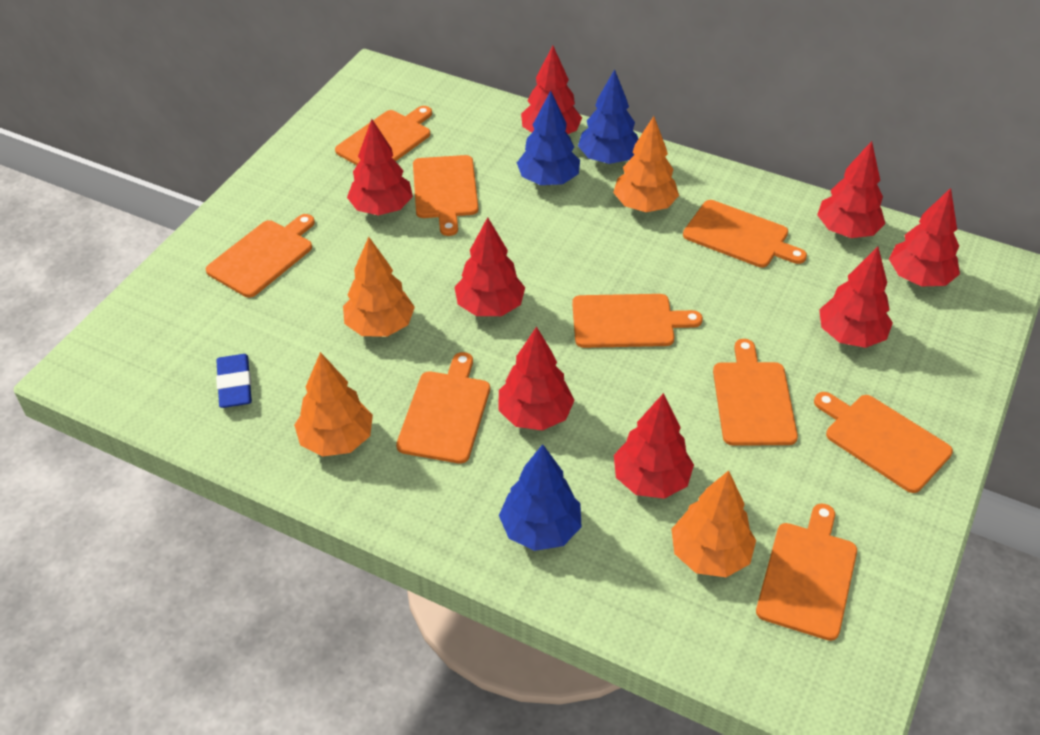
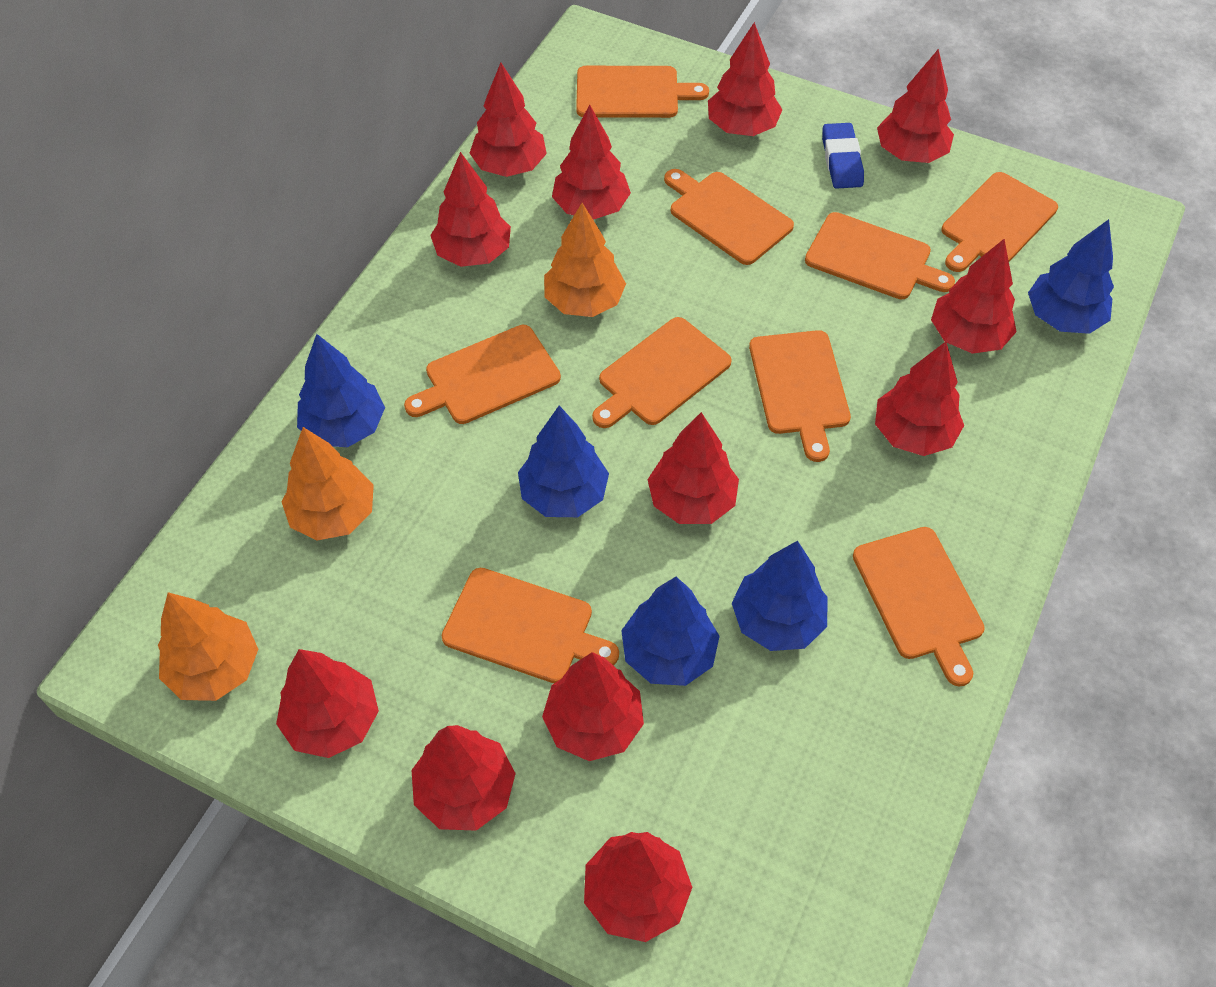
blue tree: 3 -> 5
orange tree: 4 -> 3
red tree: 8 -> 12

